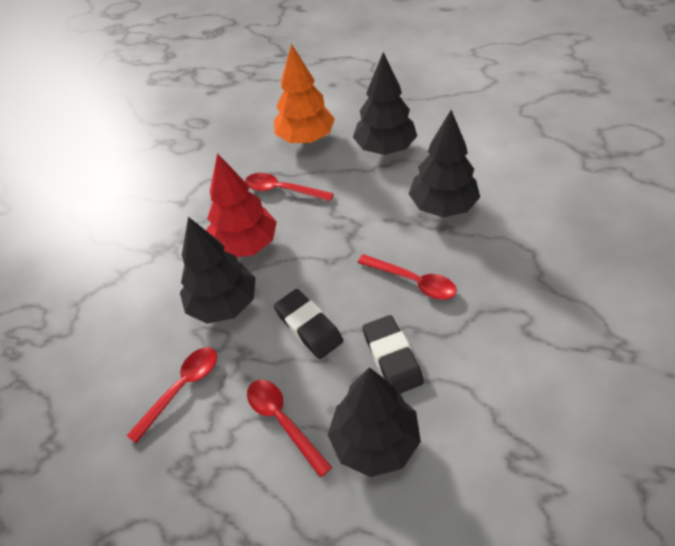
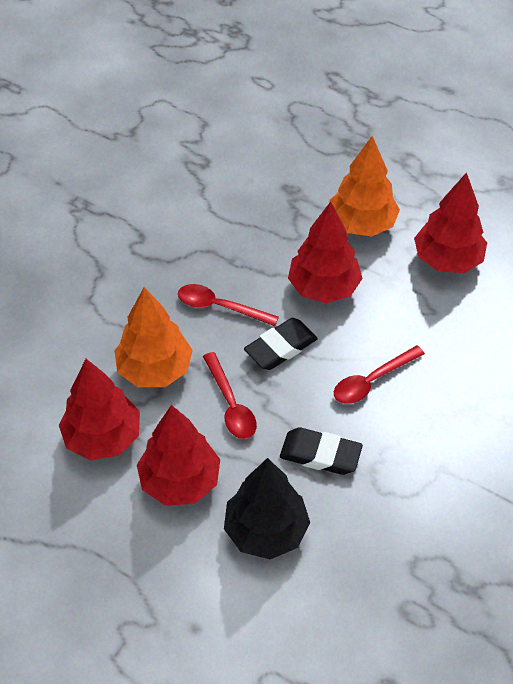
black tree: 4 -> 1
orange tree: 1 -> 2
red spoon: 4 -> 3
red tree: 1 -> 4

